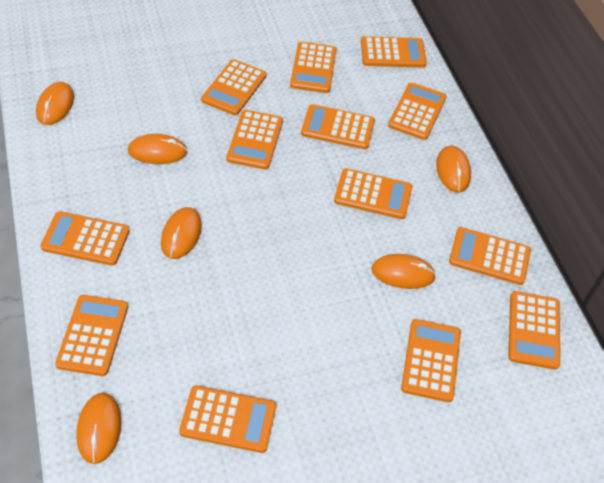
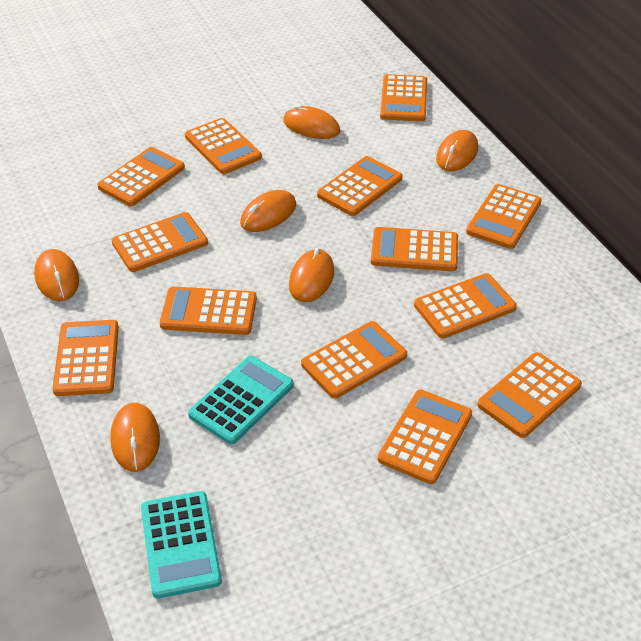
turquoise calculator: 0 -> 2

